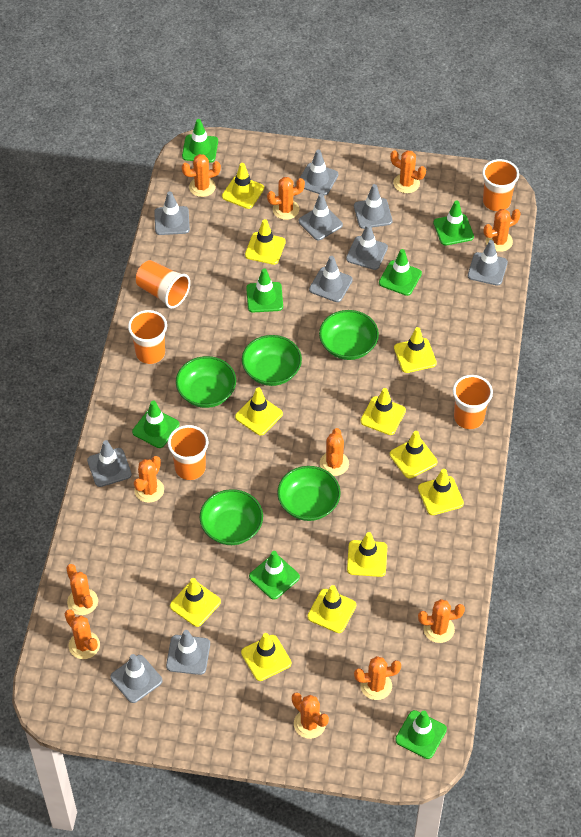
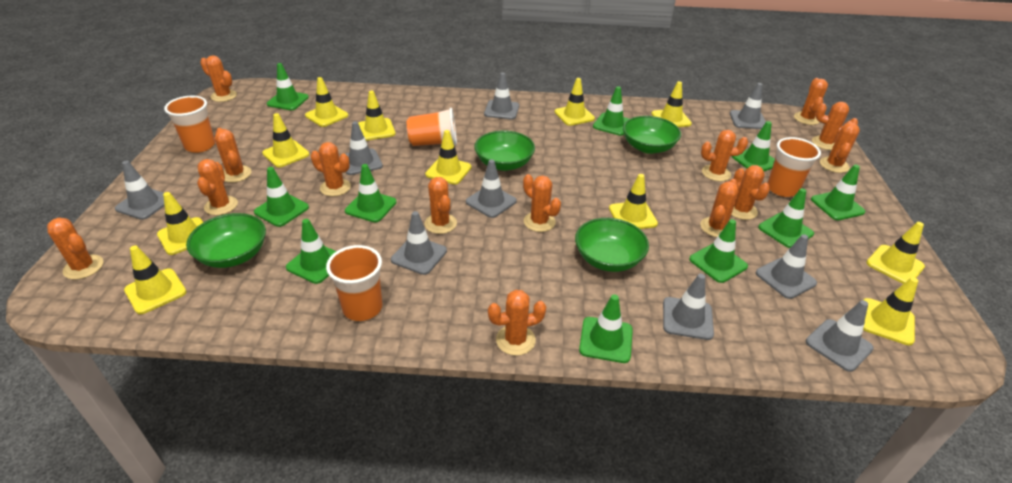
green bowl: 5 -> 4
green traffic cone: 7 -> 10
grey traffic cone: 10 -> 9
orange cactus: 11 -> 14
orange cup: 5 -> 4

